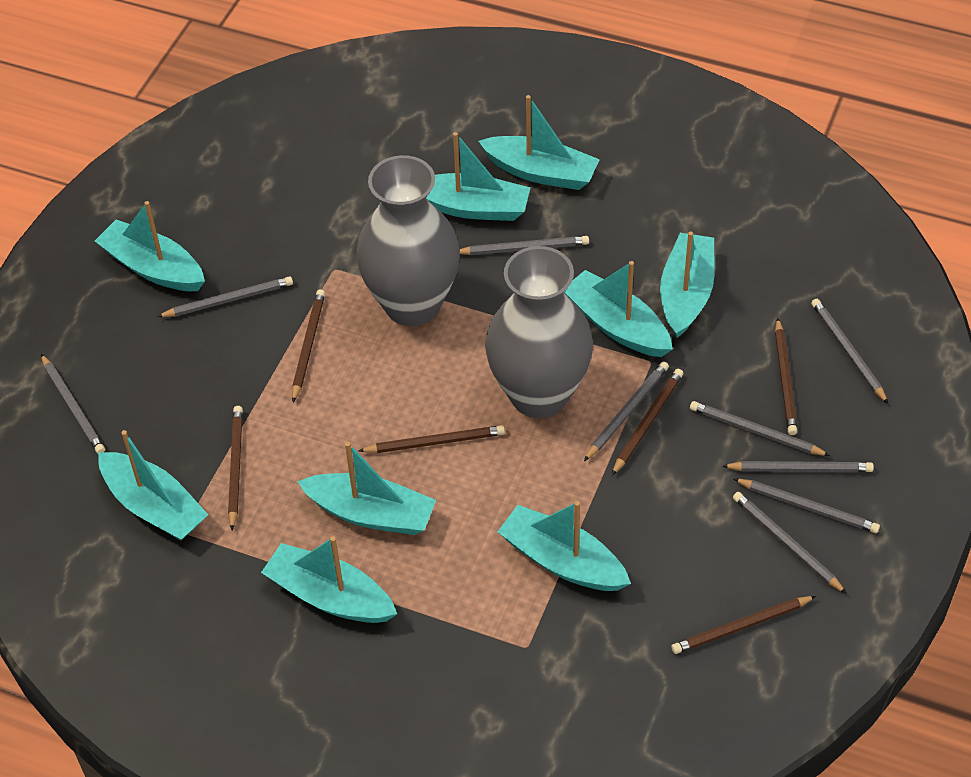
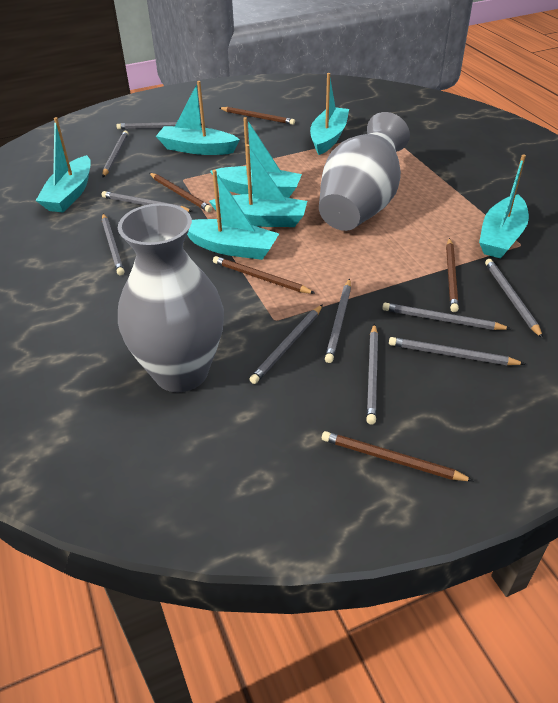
brown pencil: 6 -> 5
grey pencil: 9 -> 10
turquoise boat: 9 -> 7

